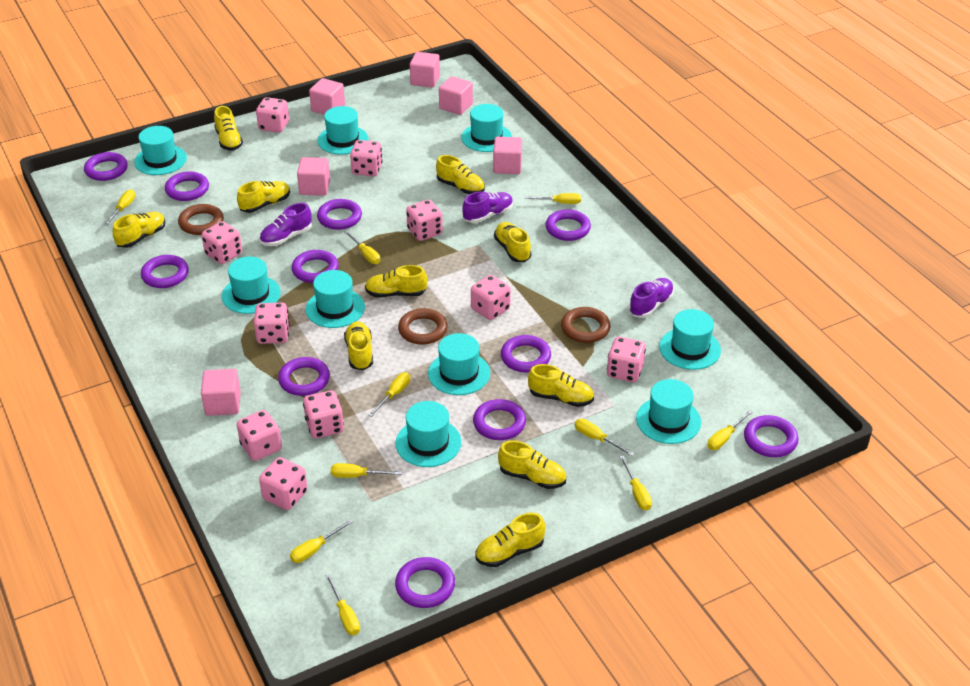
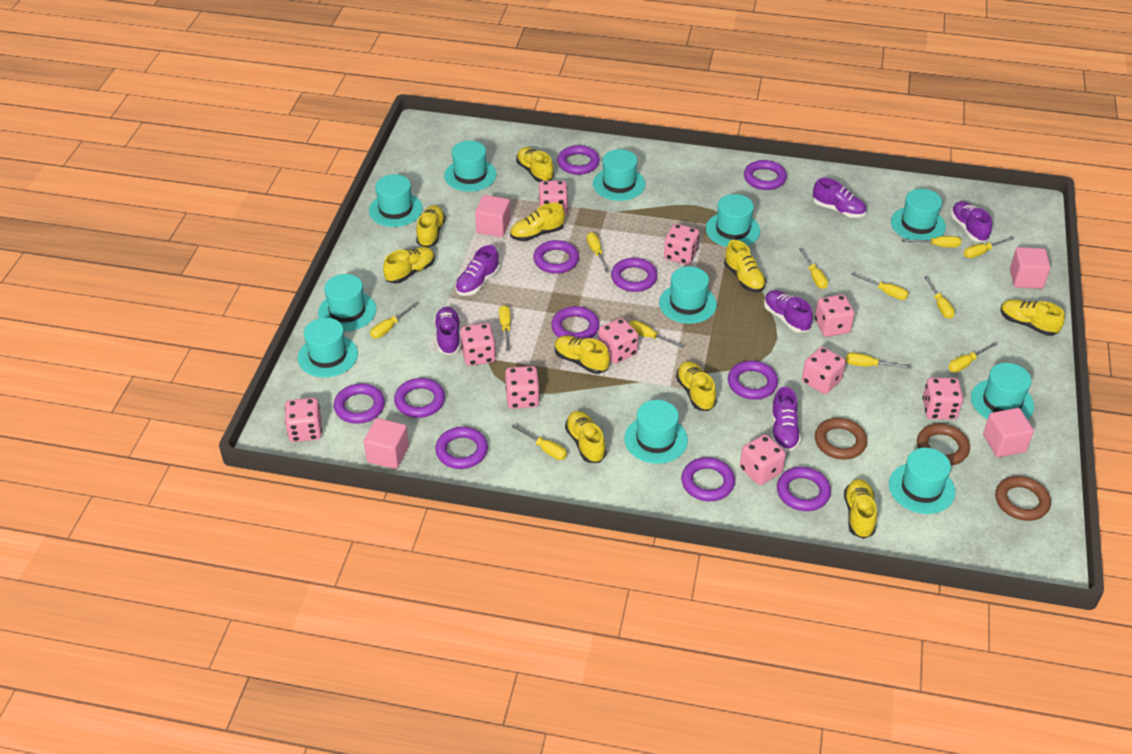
pink cube: 6 -> 4
purple shoe: 3 -> 6
turquoise hat: 9 -> 11
yellow screwdriver: 10 -> 12

